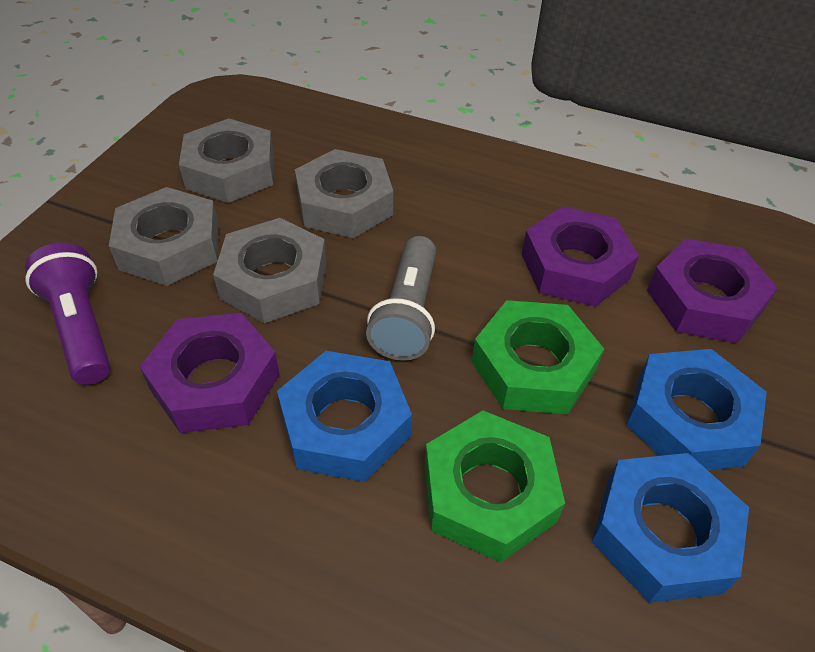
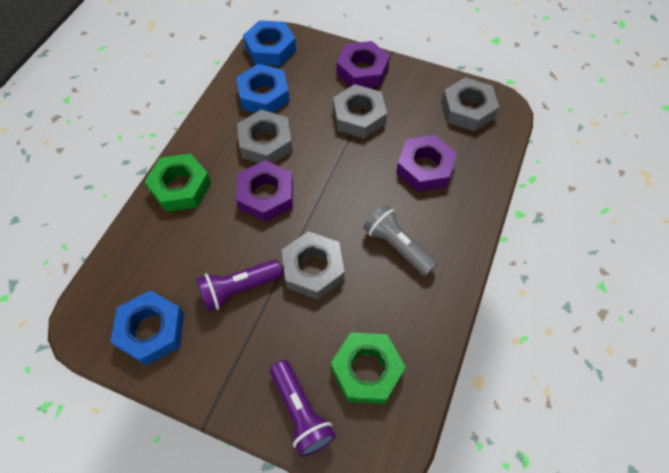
purple flashlight: 1 -> 2

